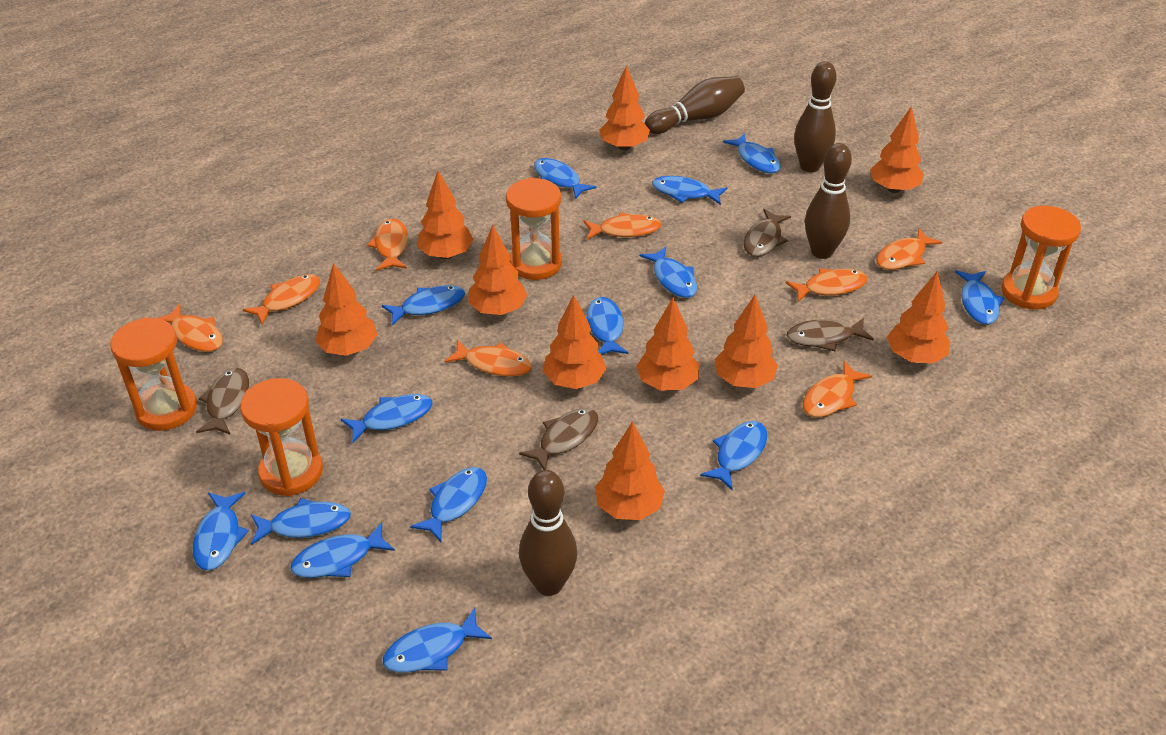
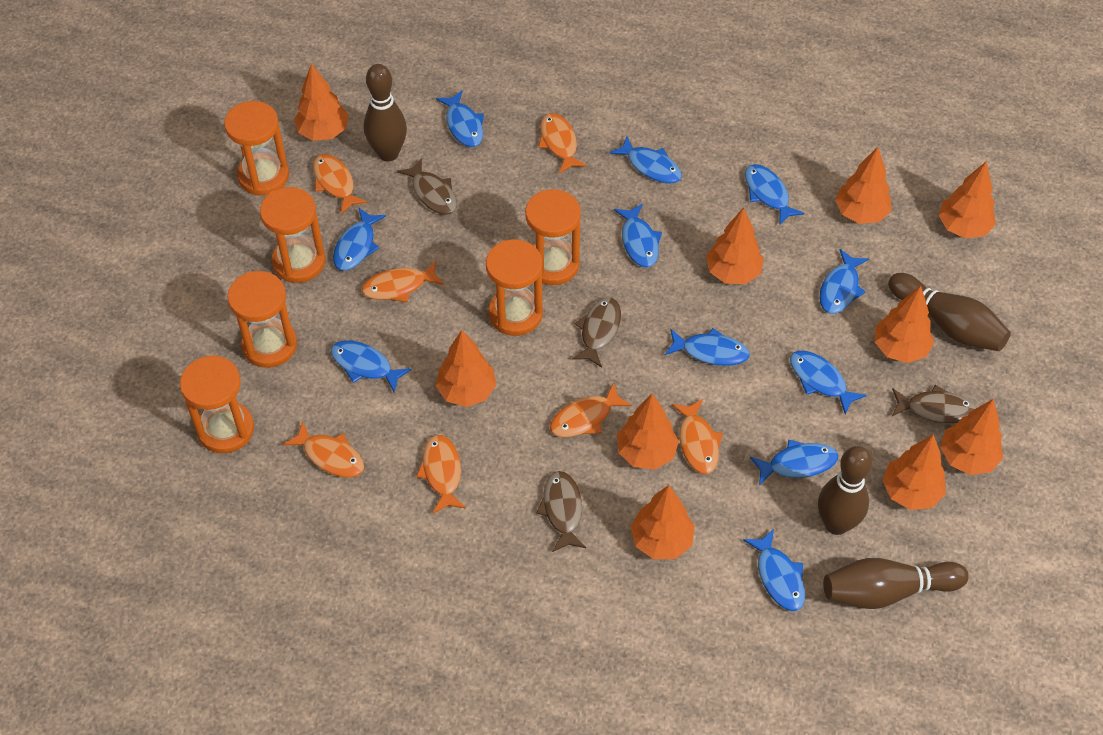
blue fish: 14 -> 11
orange fish: 8 -> 7
orange hourglass: 4 -> 6

